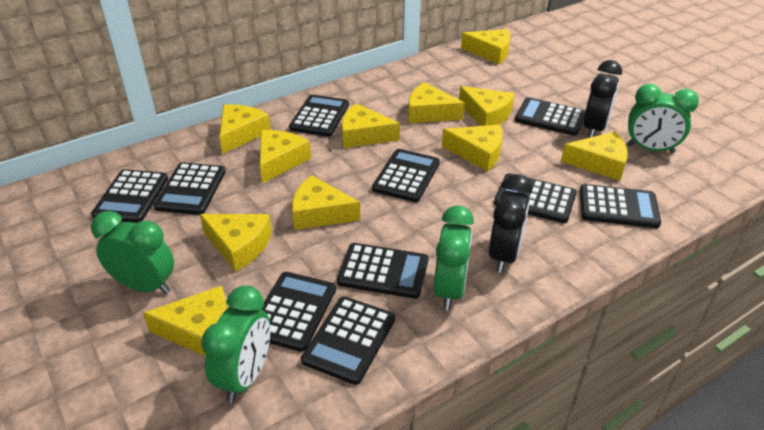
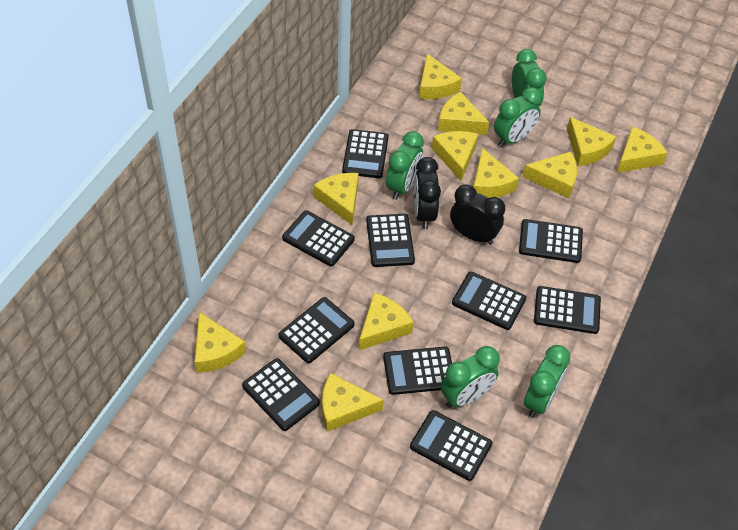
green clock: 4 -> 5

